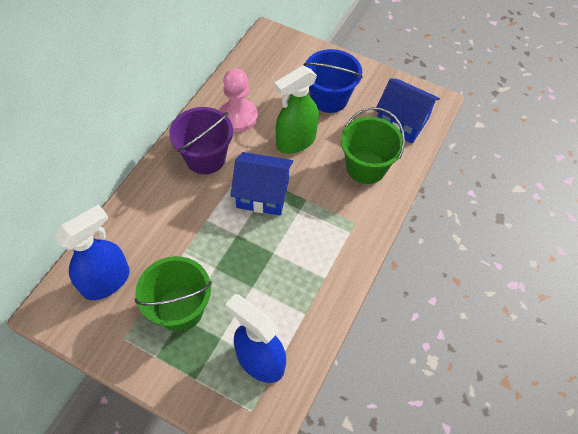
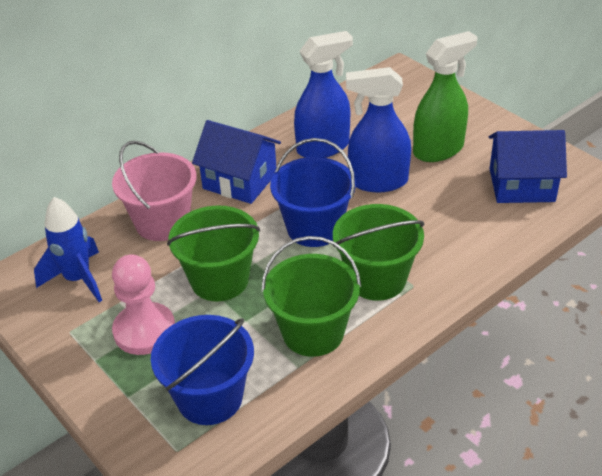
blue bucket: 1 -> 2
blue rocket: 0 -> 1
green bucket: 2 -> 3
pink bucket: 0 -> 1
purple bucket: 1 -> 0

